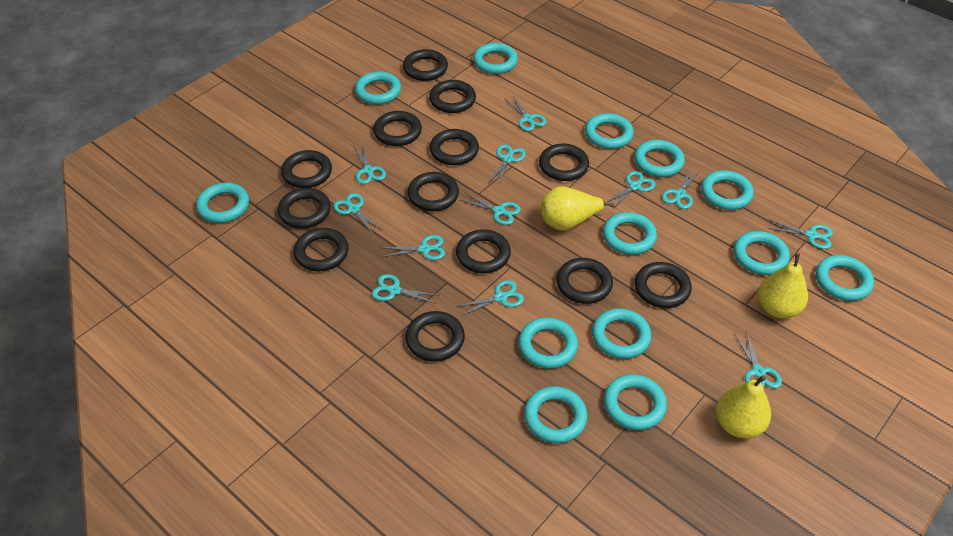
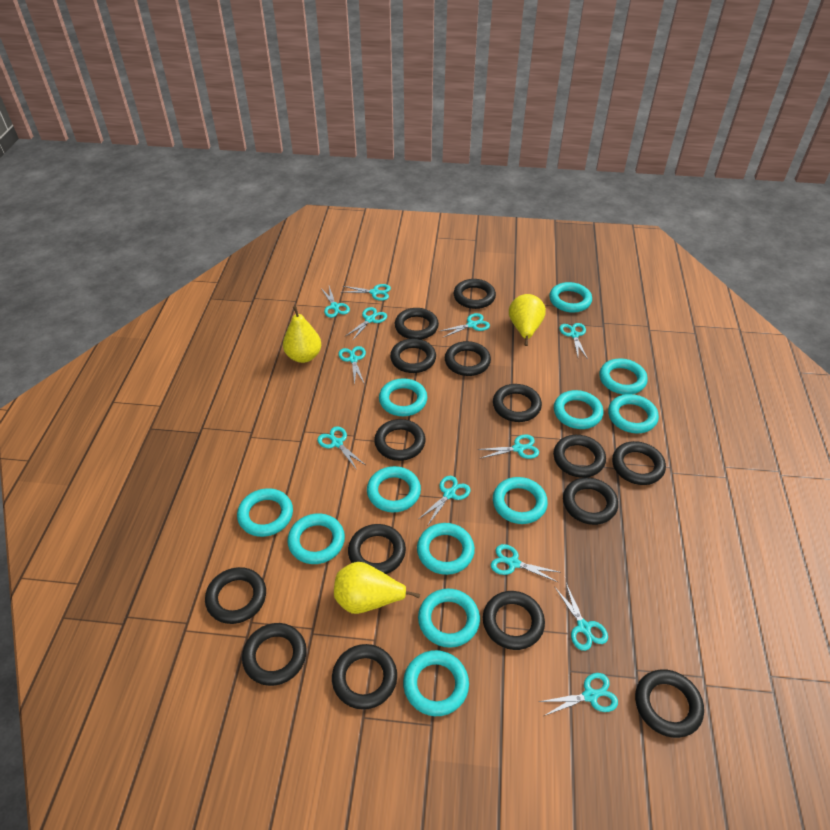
black ring: 13 -> 15
turquoise ring: 13 -> 12

